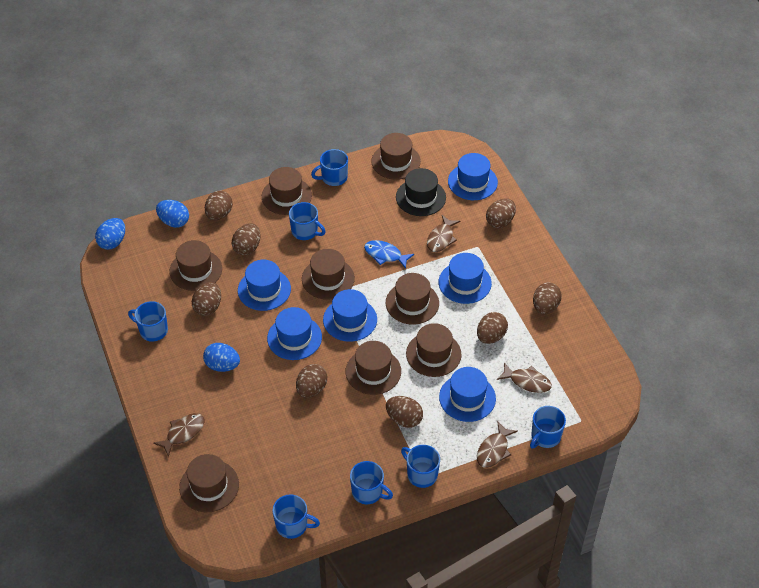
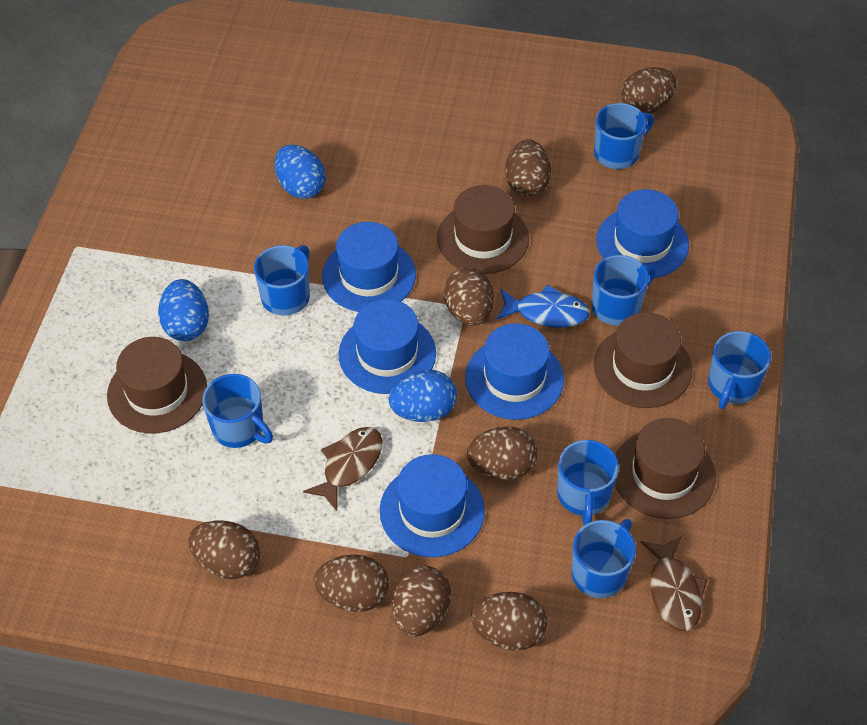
black hat: 1 -> 0
blue hat: 6 -> 5
brown fish: 4 -> 2
brown hat: 8 -> 4

